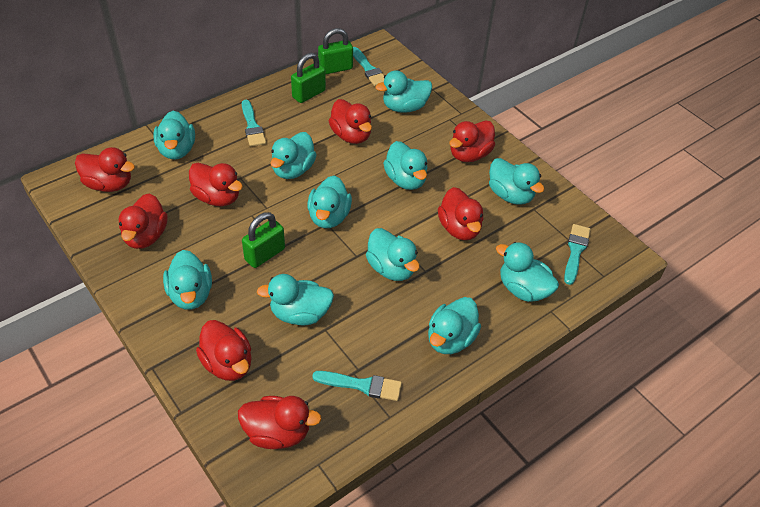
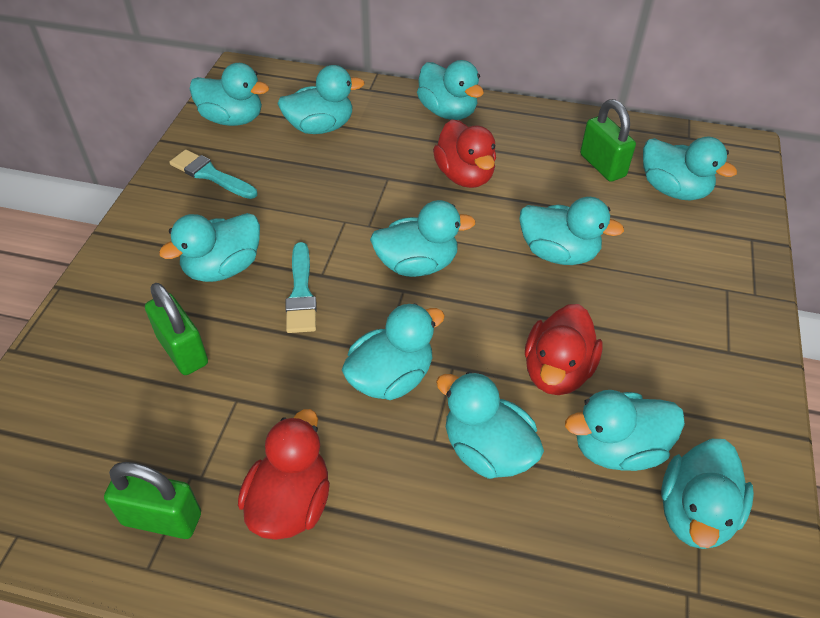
red duck: 8 -> 3
turquoise brush: 4 -> 2

